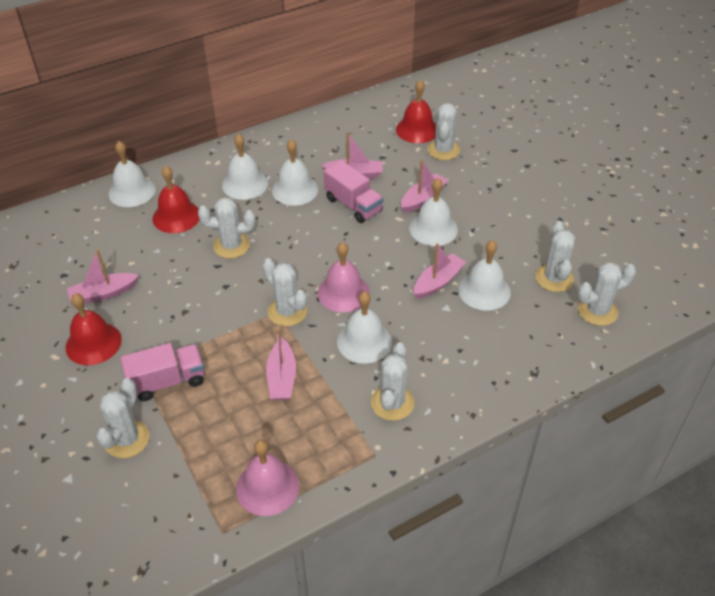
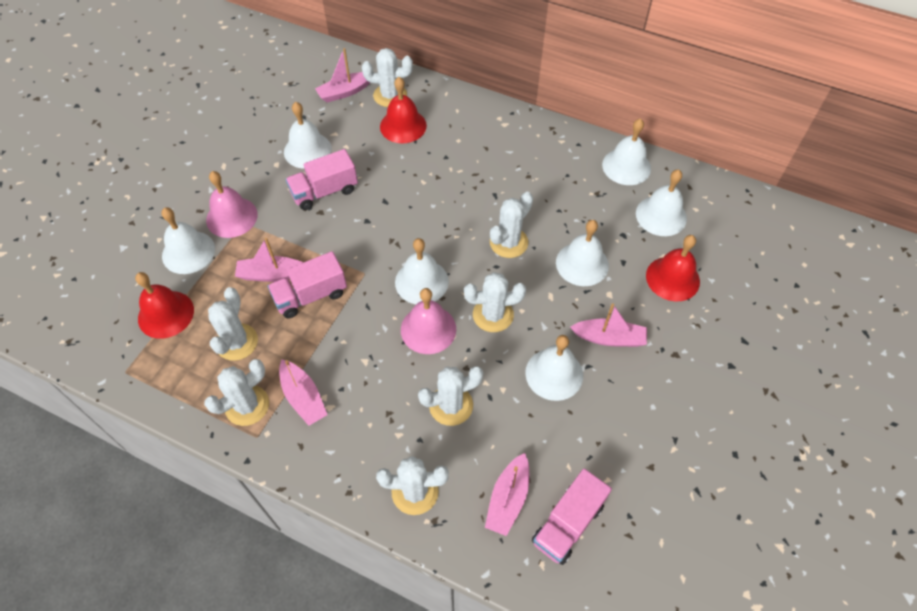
pink truck: 2 -> 3
white bell: 6 -> 7

